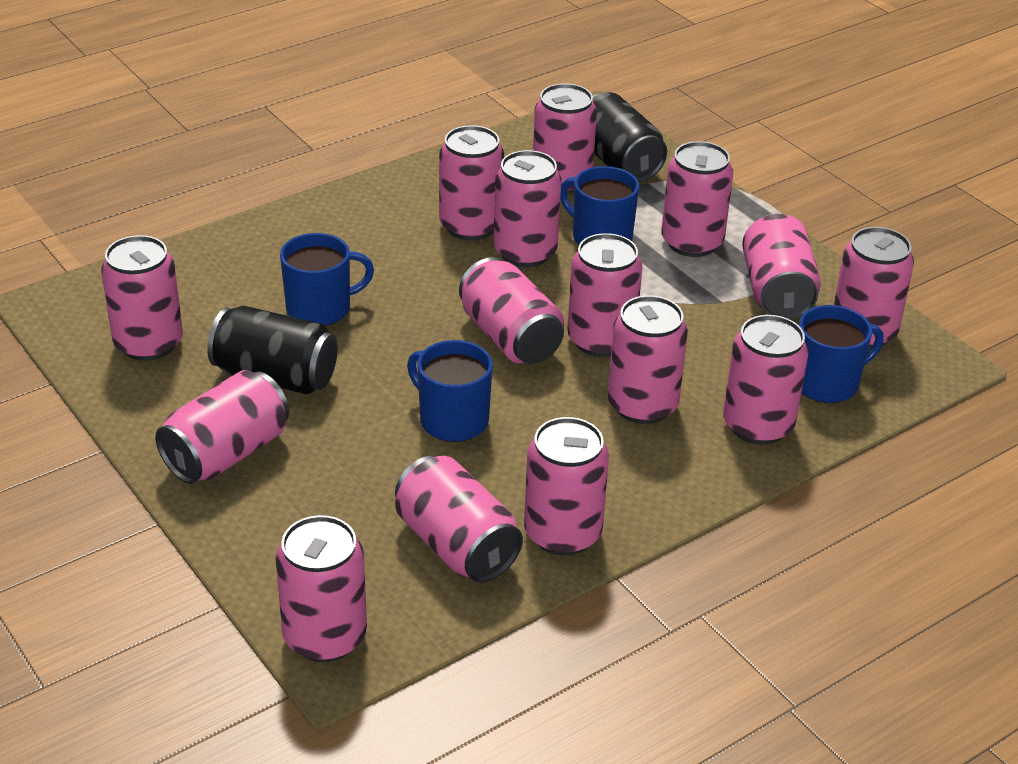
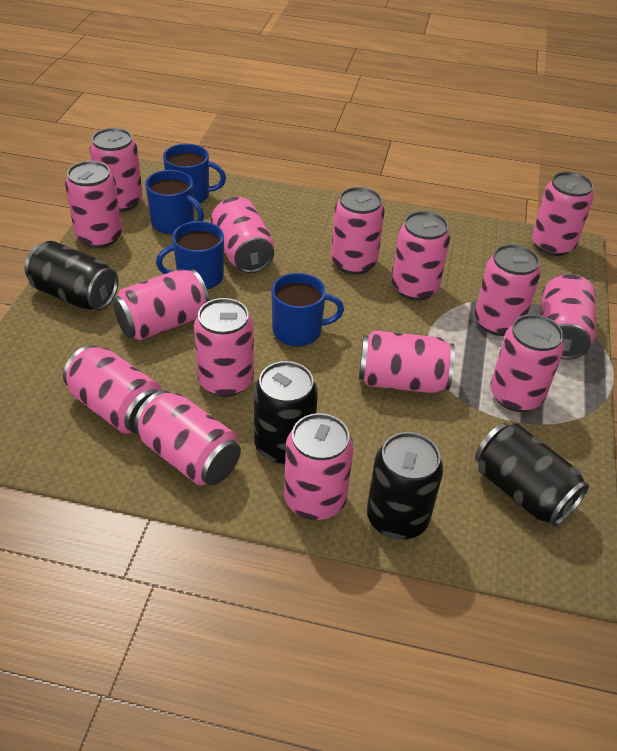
black can: 2 -> 4

